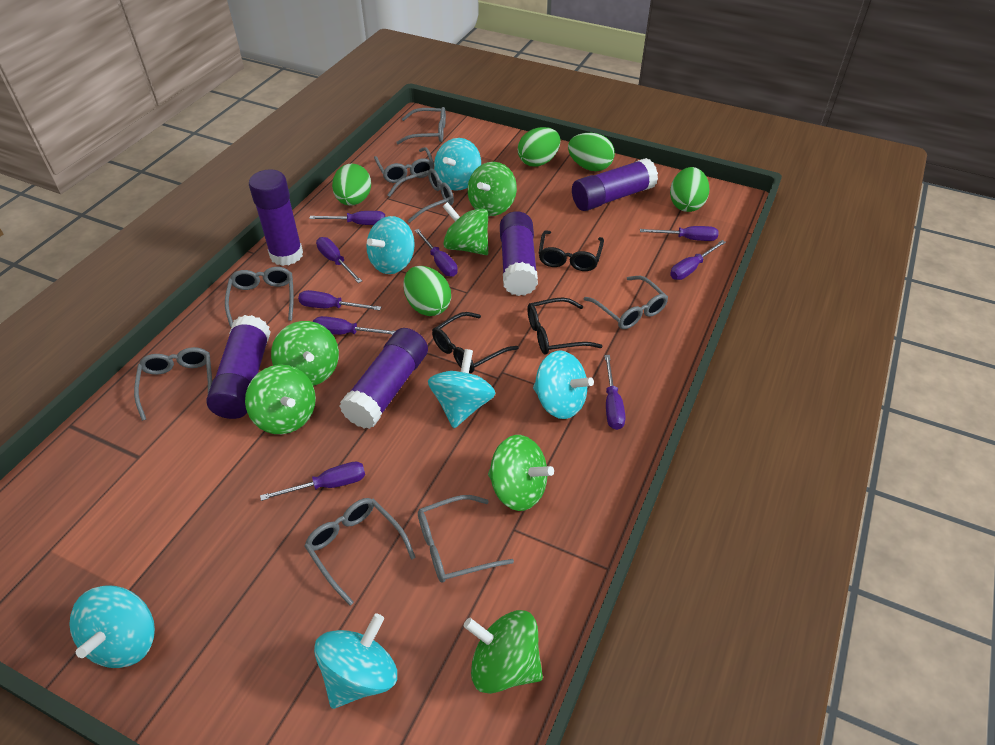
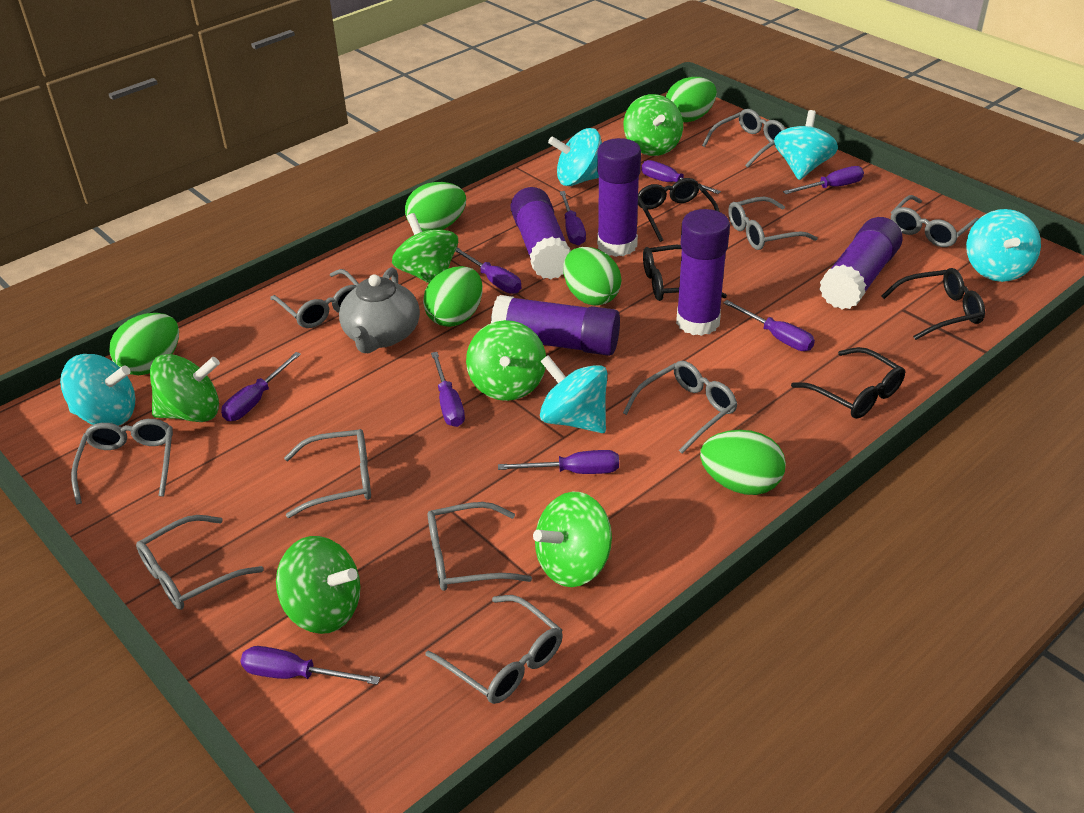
black glasses: 3 -> 4
green egg: 5 -> 6
grey glasses: 8 -> 10
grey teapot: 0 -> 1
turquoise spinning top: 6 -> 5

